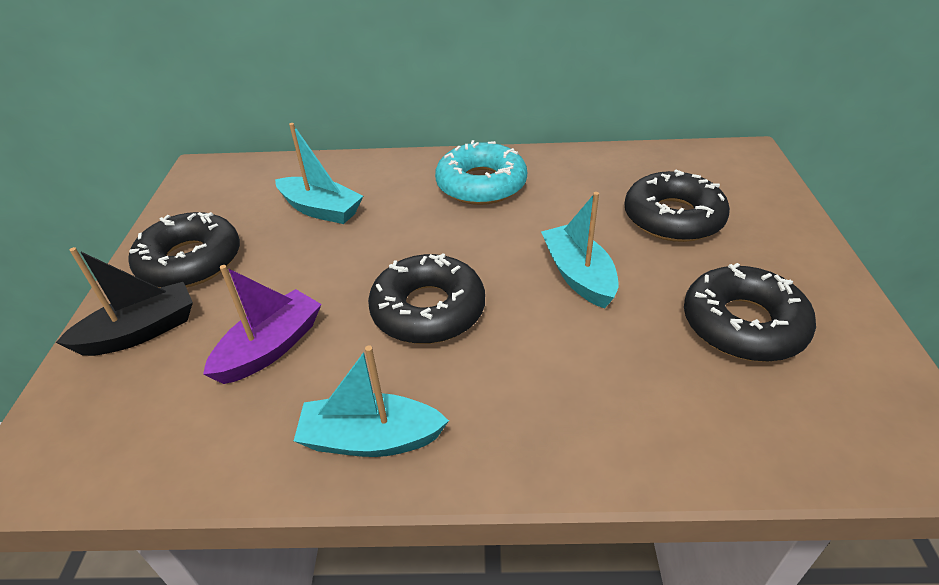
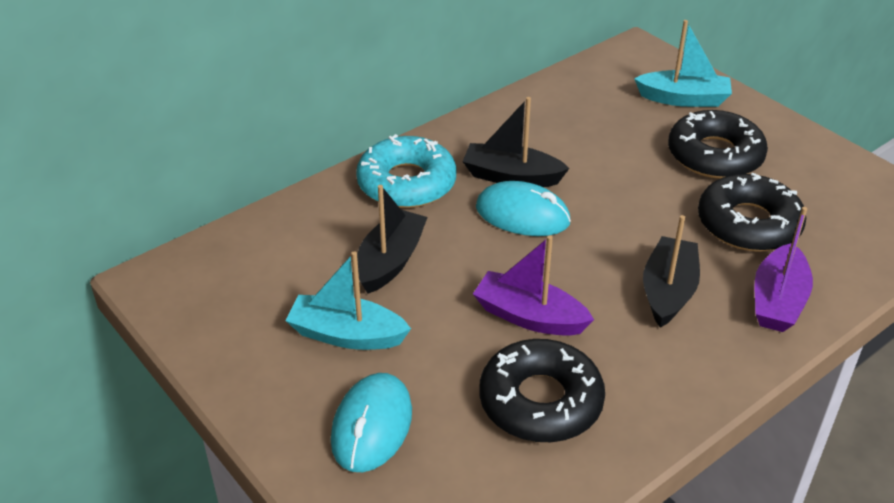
black boat: 1 -> 3
black donut: 4 -> 3
purple boat: 1 -> 2
turquoise boat: 3 -> 2
turquoise mouse: 0 -> 2

